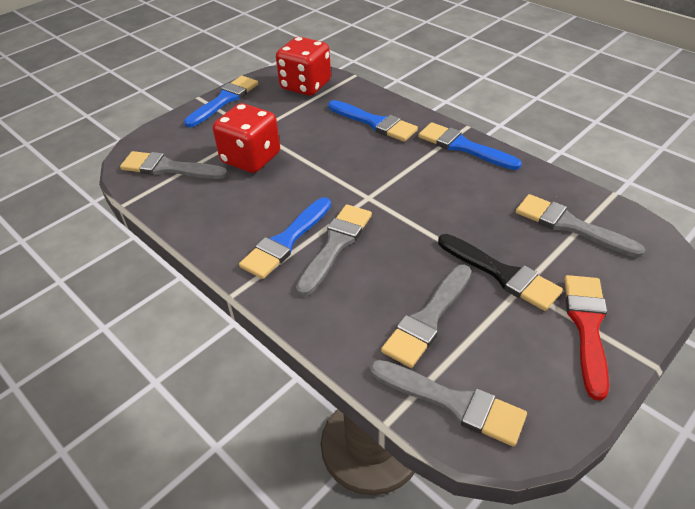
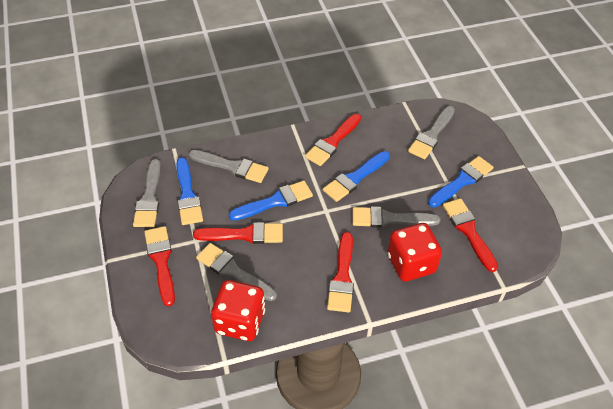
black brush: 1 -> 0
red brush: 1 -> 5

